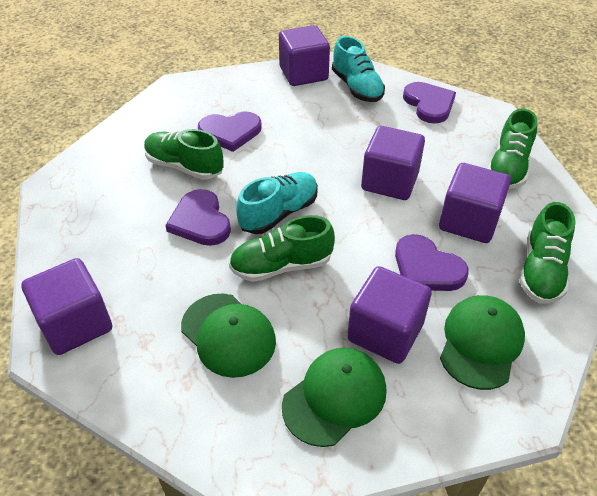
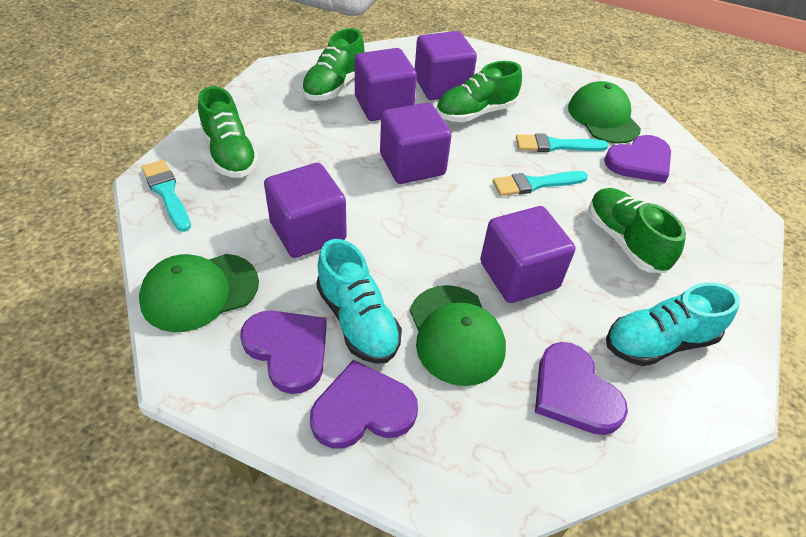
turquoise brush: 0 -> 3

